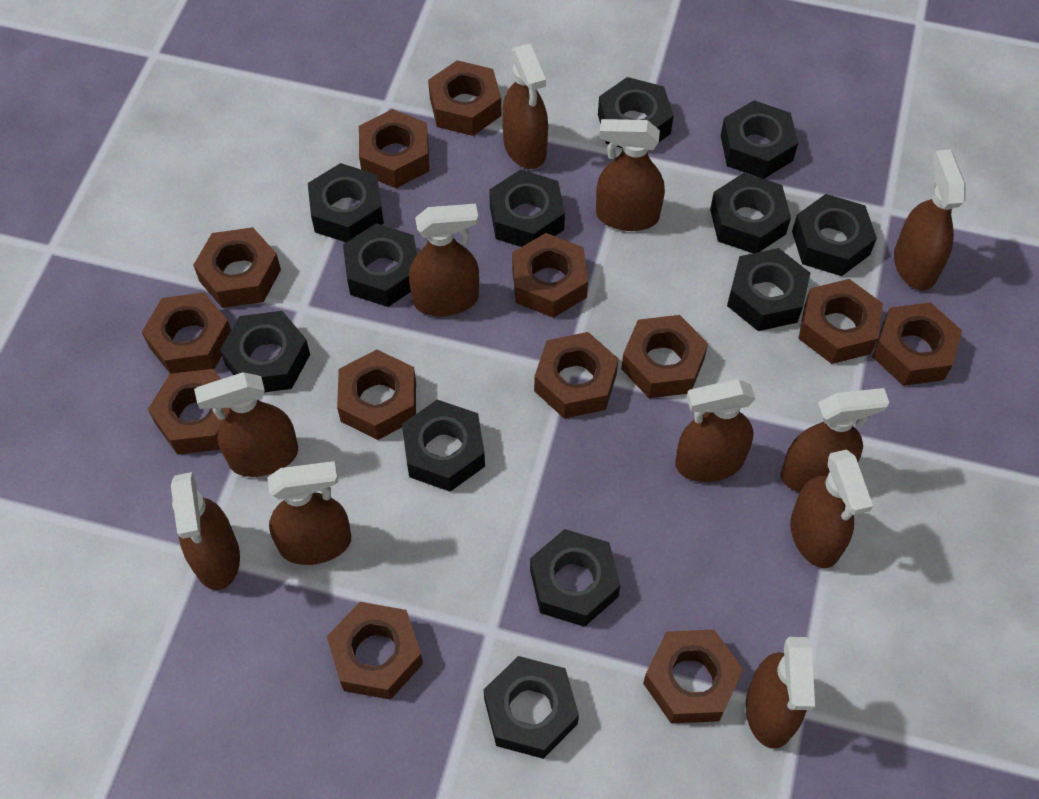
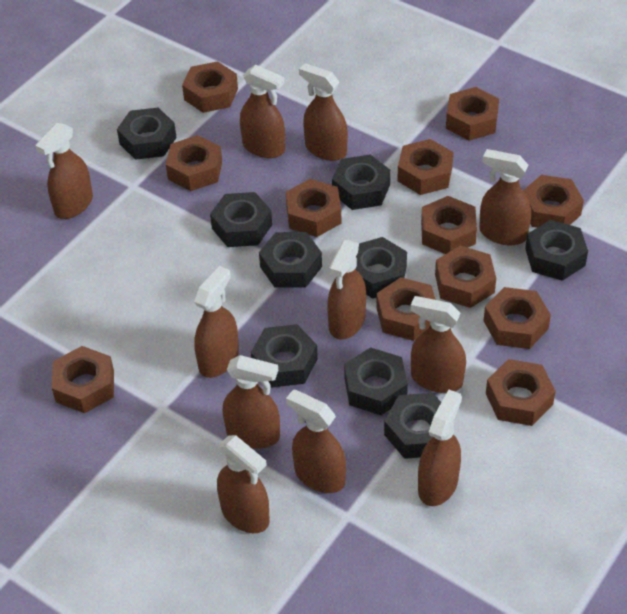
black nut: 12 -> 9
brown nut: 13 -> 12

